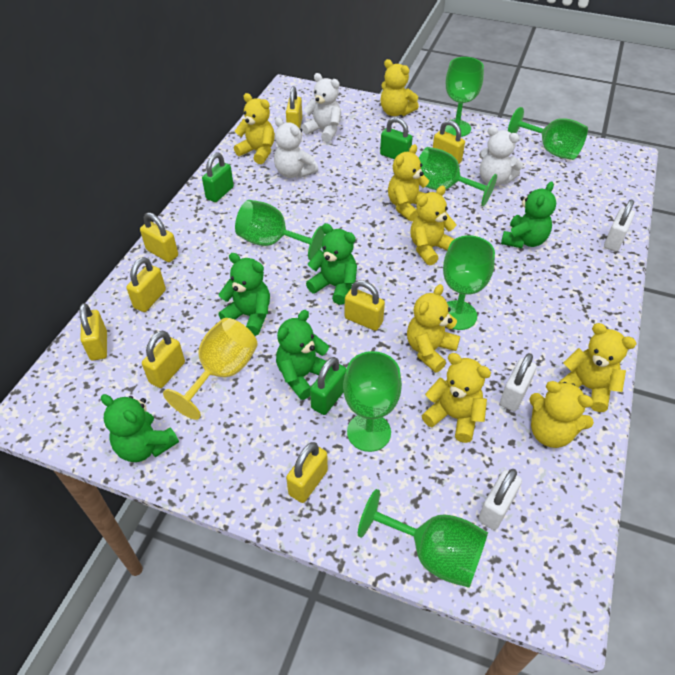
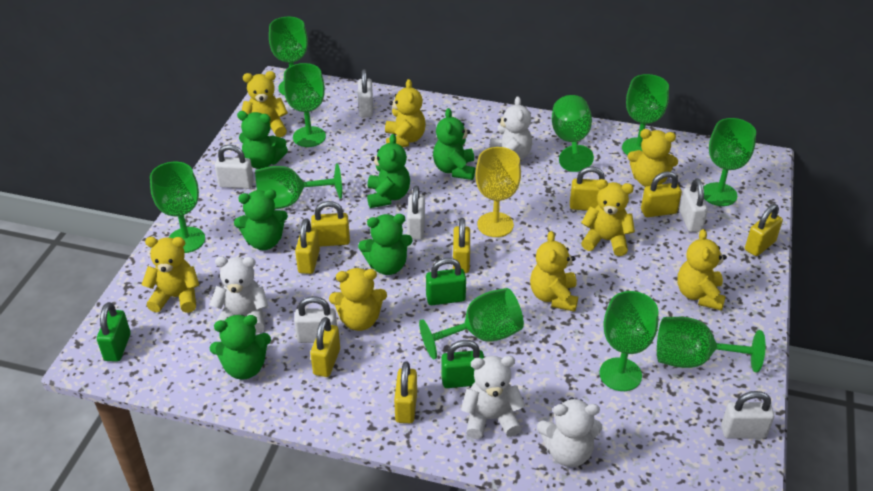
green goblet: 7 -> 10
green teddy bear: 5 -> 6
white padlock: 3 -> 6
white teddy bear: 3 -> 4

